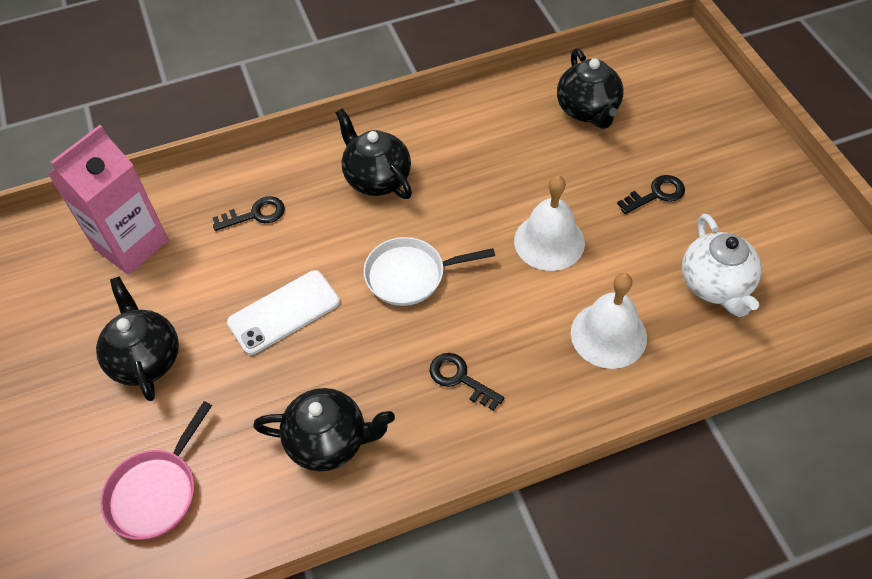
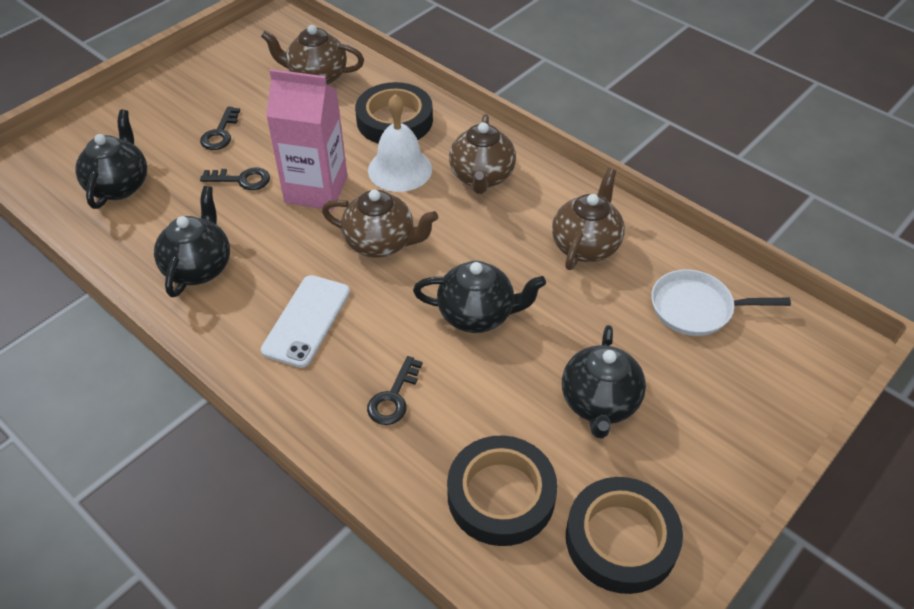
black tape: 0 -> 3
brown teapot: 0 -> 4
pink pan: 1 -> 0
white bell: 2 -> 1
white teapot: 1 -> 0

